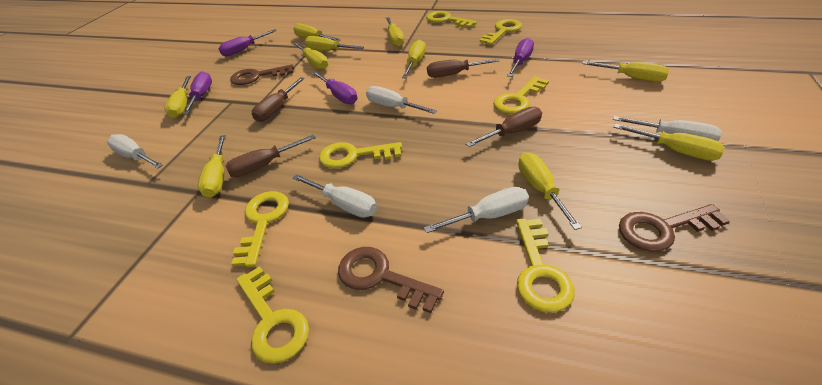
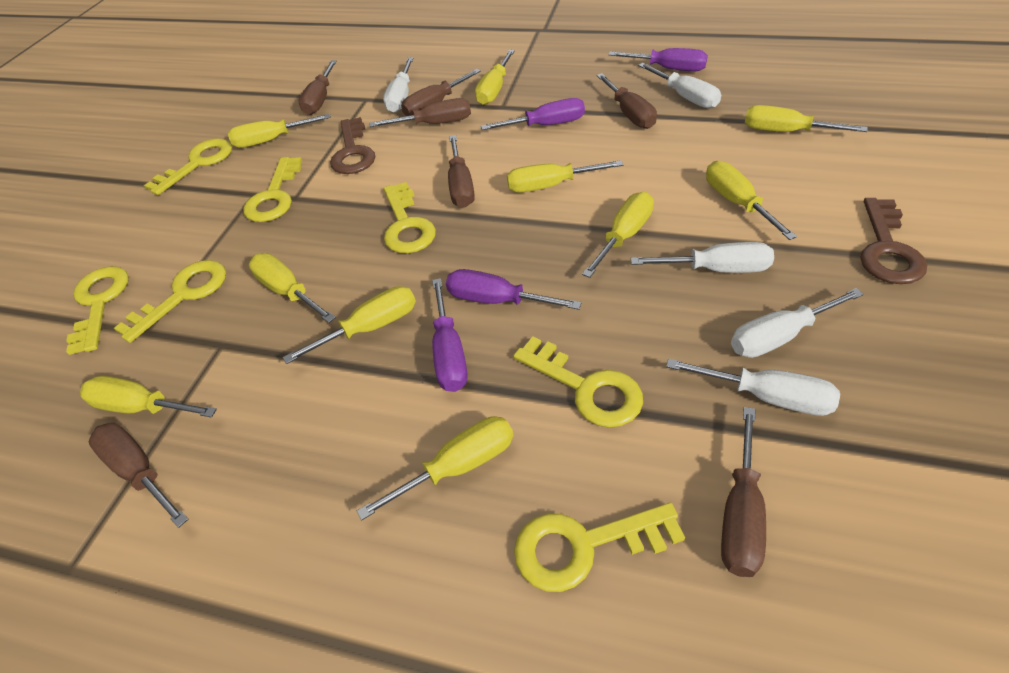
brown key: 3 -> 2
brown screwdriver: 4 -> 7

